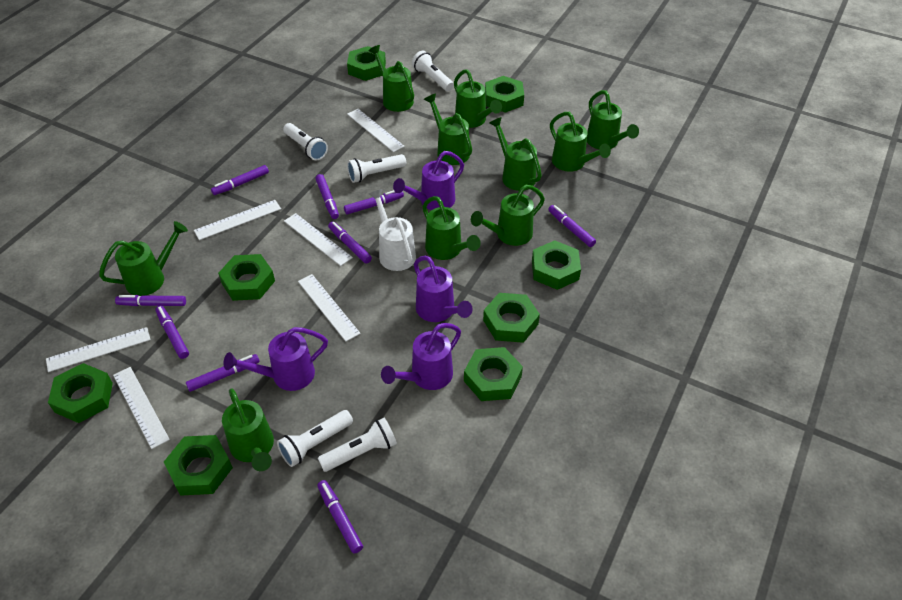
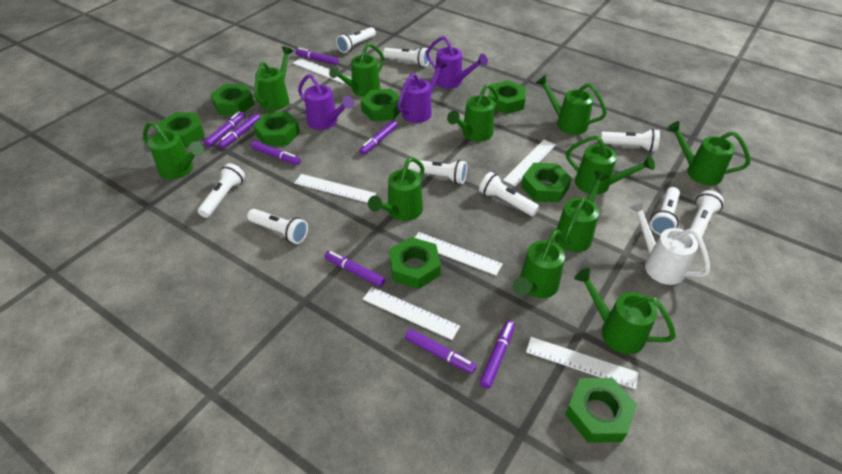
green watering can: 10 -> 11
purple marker: 9 -> 8
purple watering can: 4 -> 3
white flashlight: 5 -> 9

